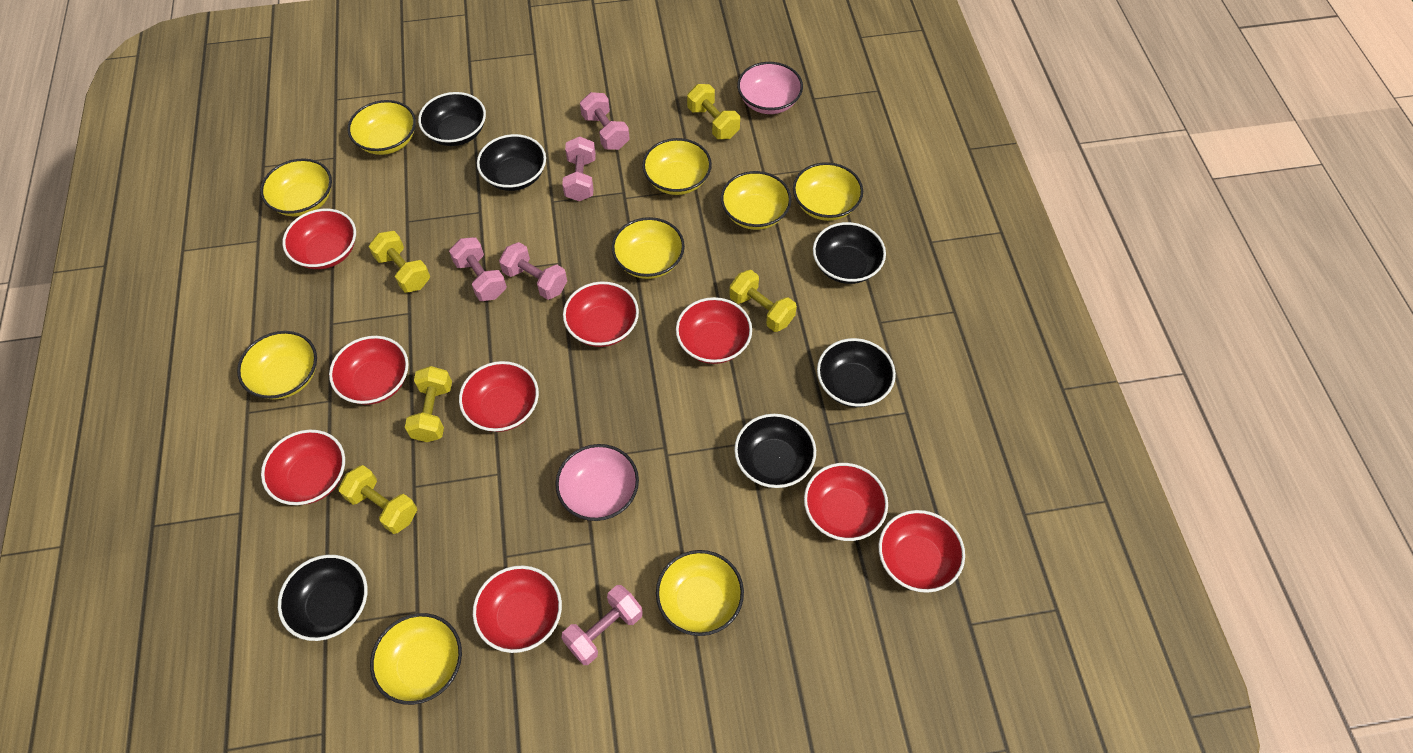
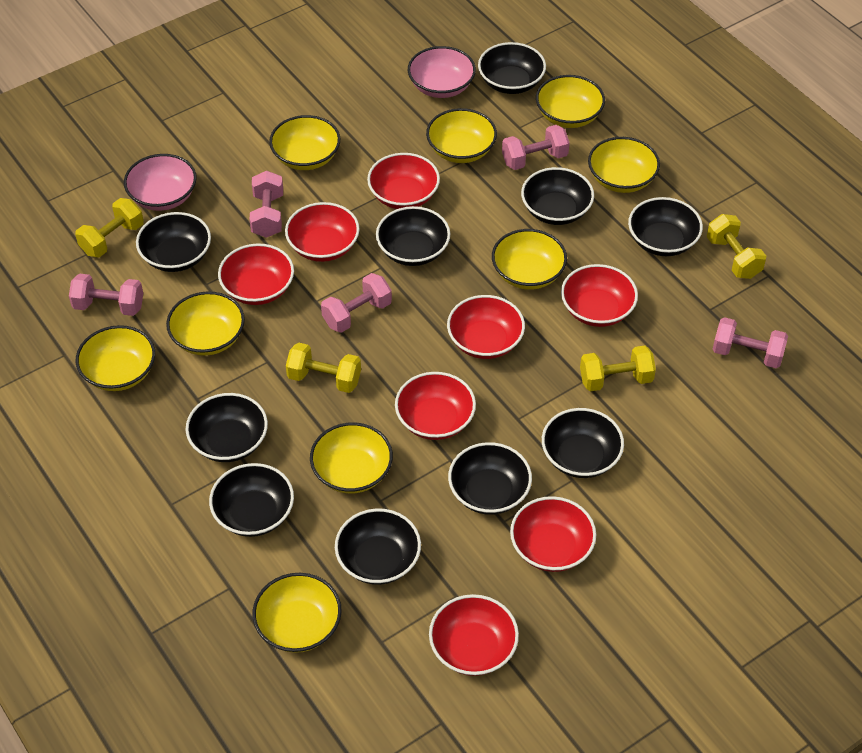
black bowl: 6 -> 10
red bowl: 9 -> 8
yellow dumbbell: 5 -> 4

